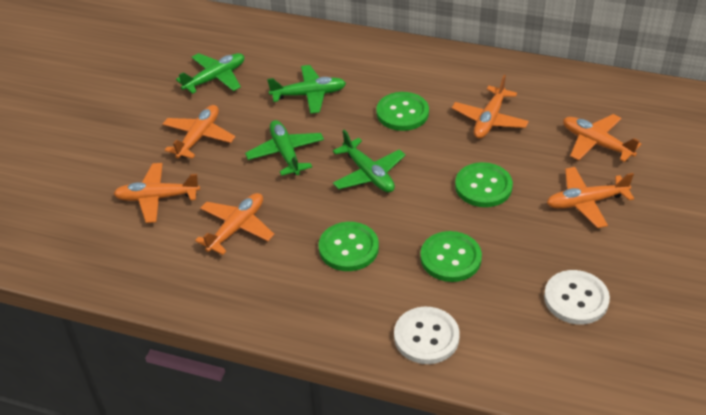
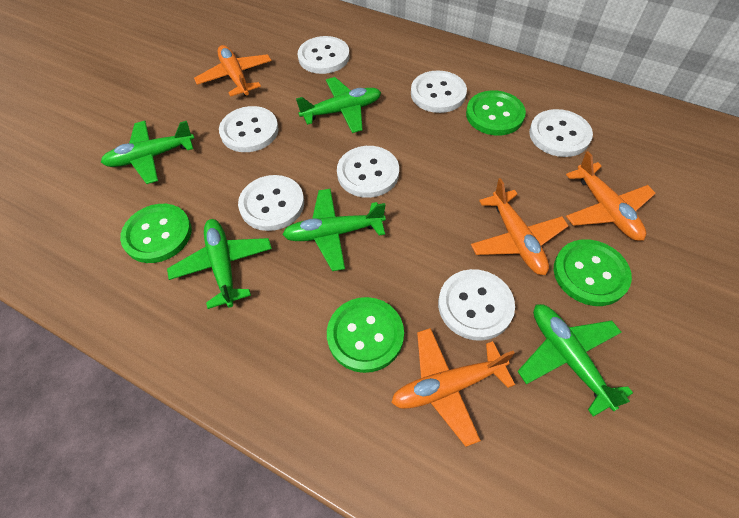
green plane: 4 -> 5
orange plane: 6 -> 4
white button: 2 -> 7

